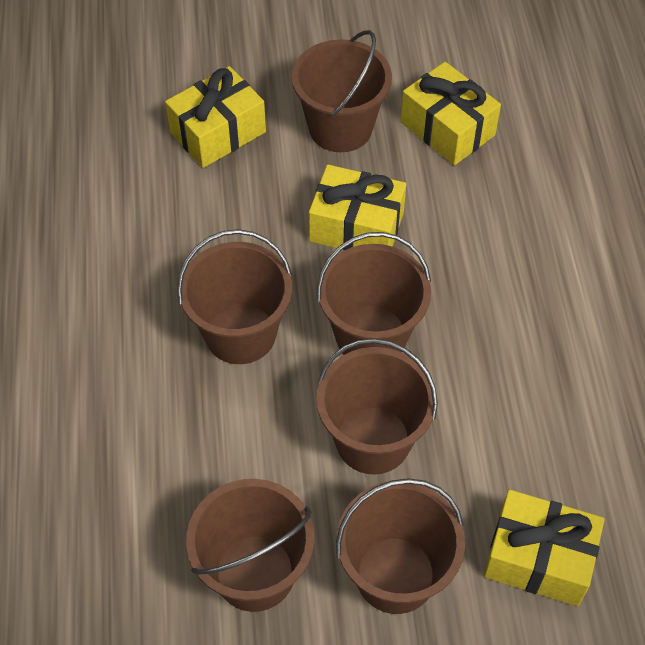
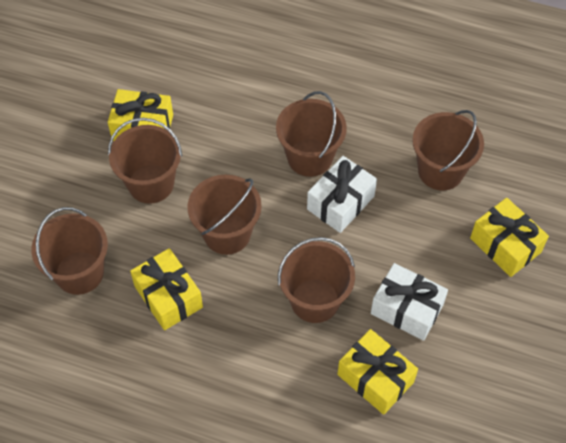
white gift: 0 -> 2

